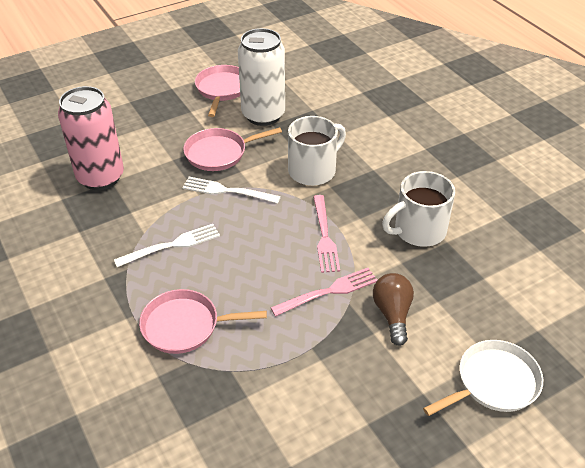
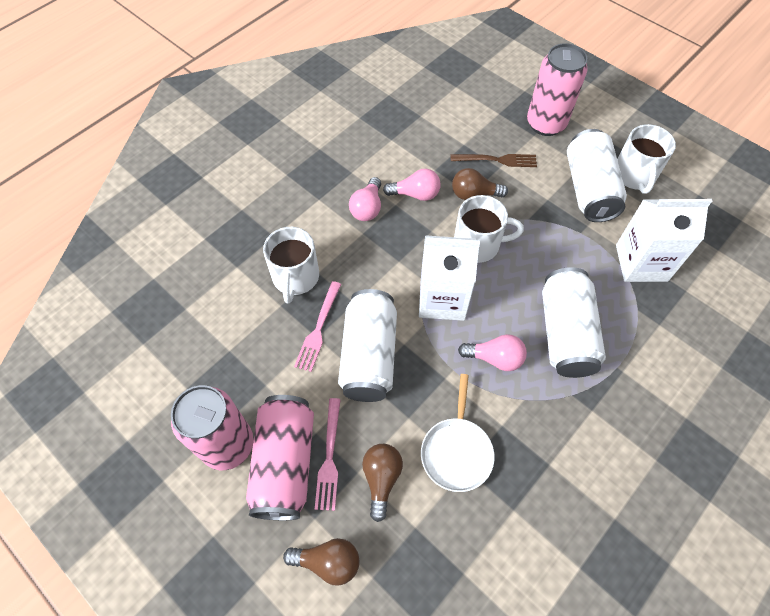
brown fork: 0 -> 1
brown light bulb: 1 -> 3
pink can: 1 -> 3
pink light bulb: 0 -> 3
pink pan: 3 -> 0
white can: 1 -> 3
white carton: 0 -> 2
white fork: 2 -> 0
white mug: 2 -> 3

